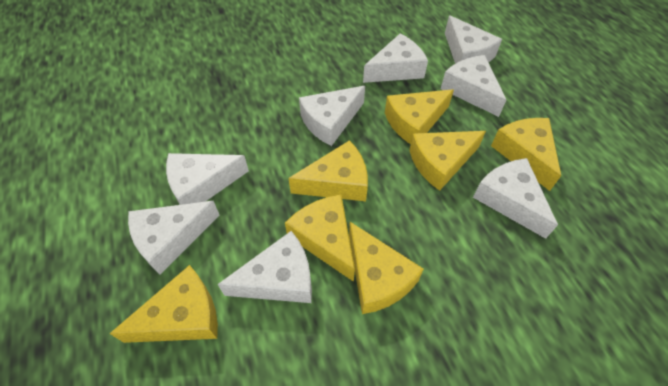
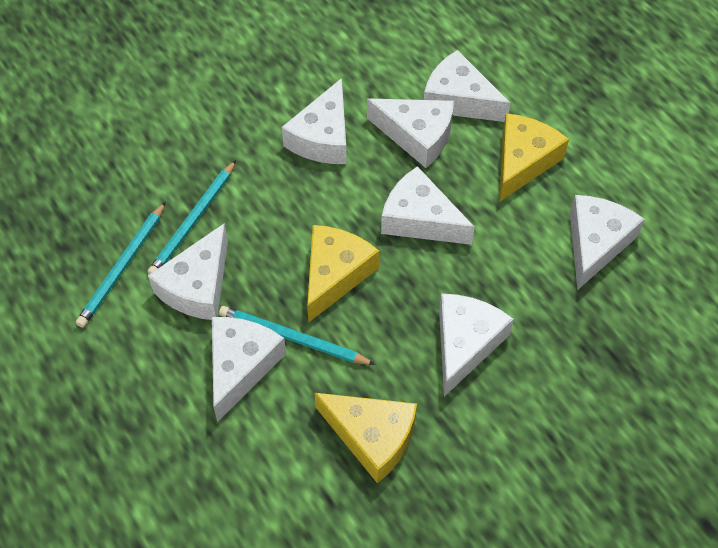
turquoise pencil: 0 -> 3
yellow cheese: 7 -> 3

